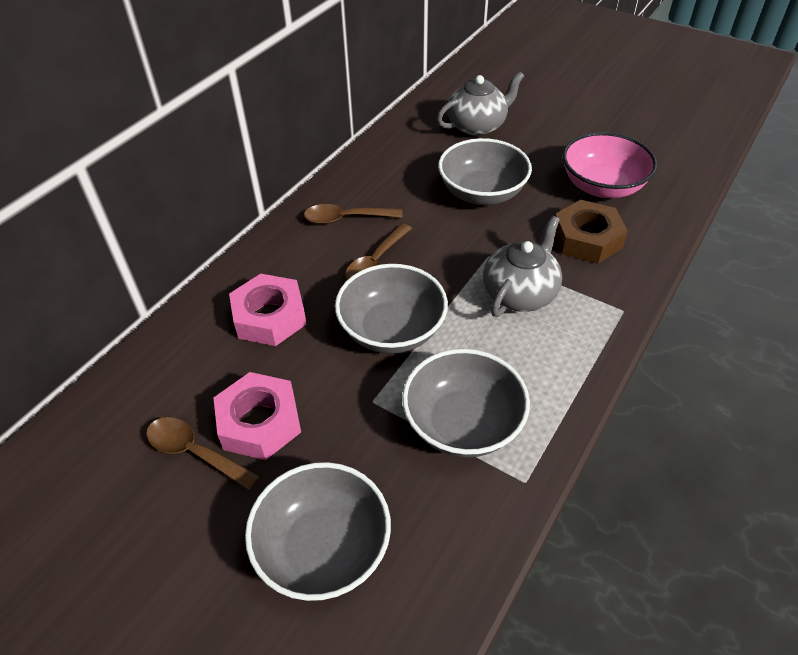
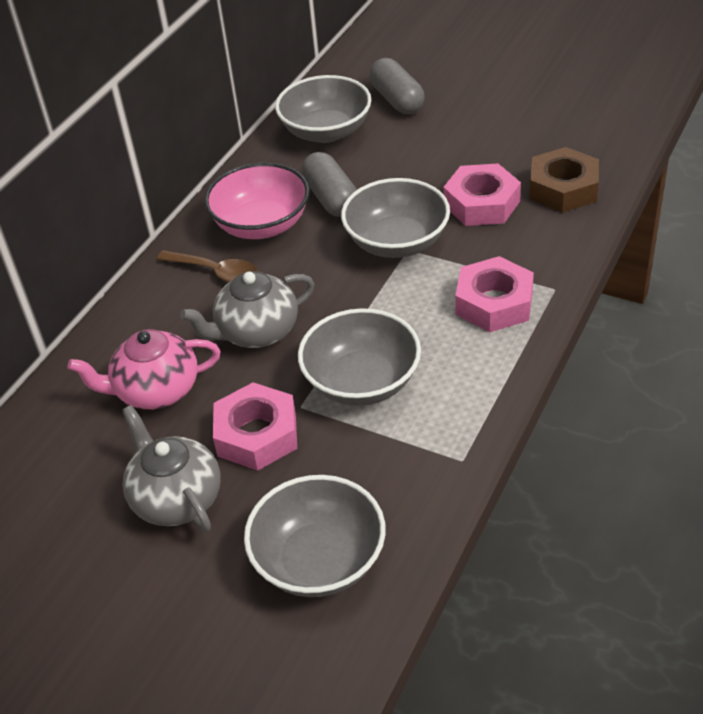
brown spoon: 3 -> 1
grey capsule: 0 -> 2
pink nut: 2 -> 3
pink teapot: 0 -> 1

